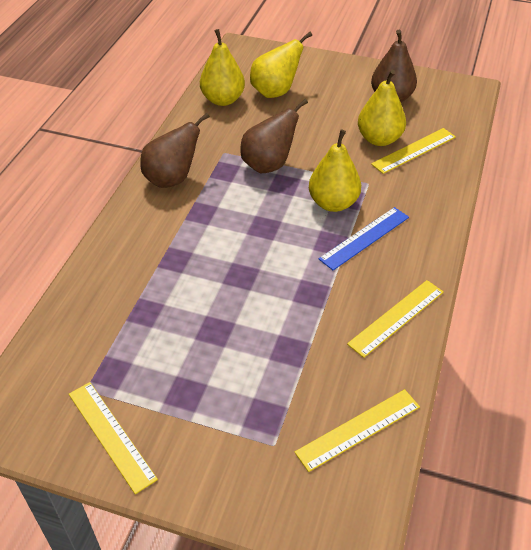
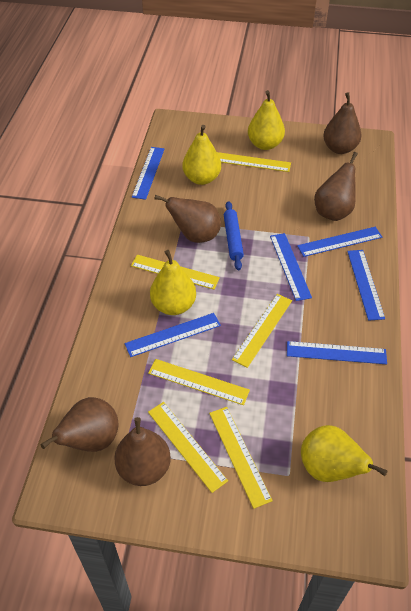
blue rolling pin: 0 -> 1
blue ruler: 1 -> 6
brown pear: 3 -> 5
yellow ruler: 4 -> 6

